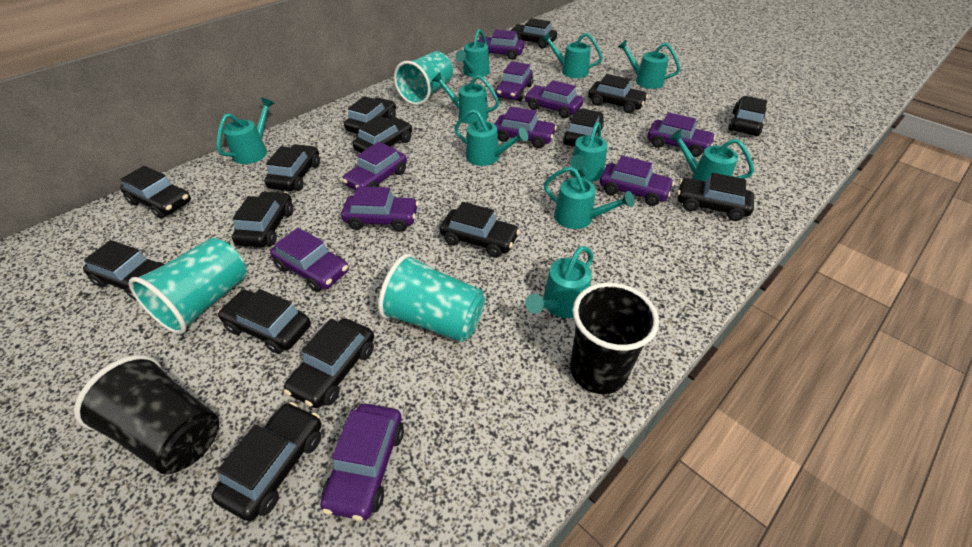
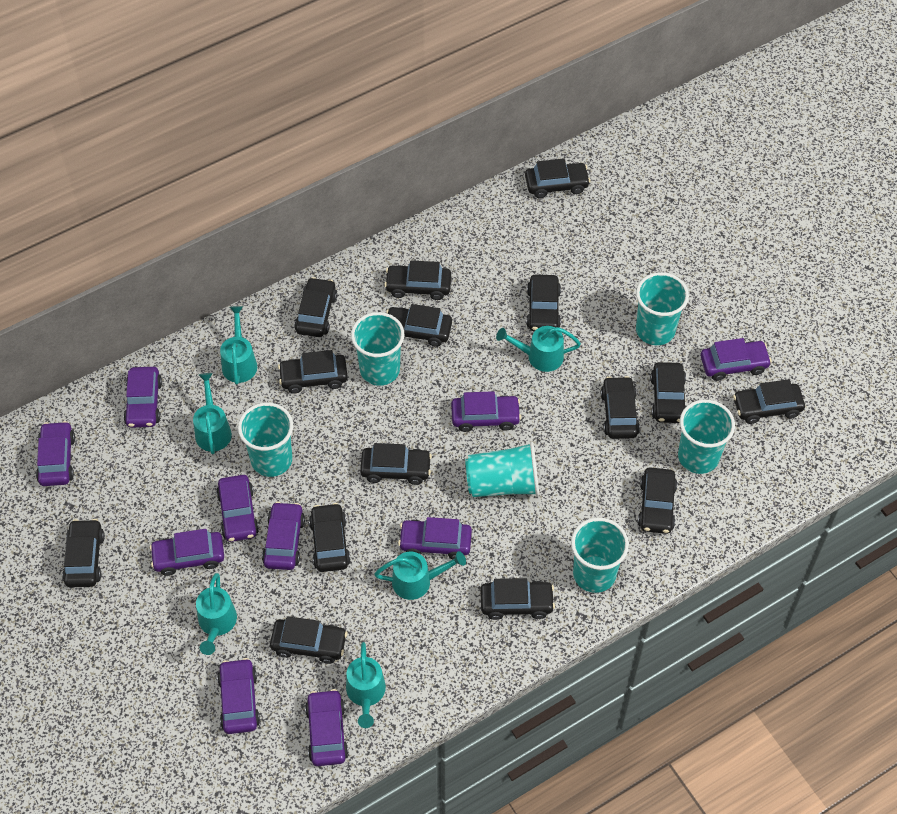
black cup: 2 -> 0
turquoise cup: 3 -> 6
turquoise watering can: 10 -> 6

